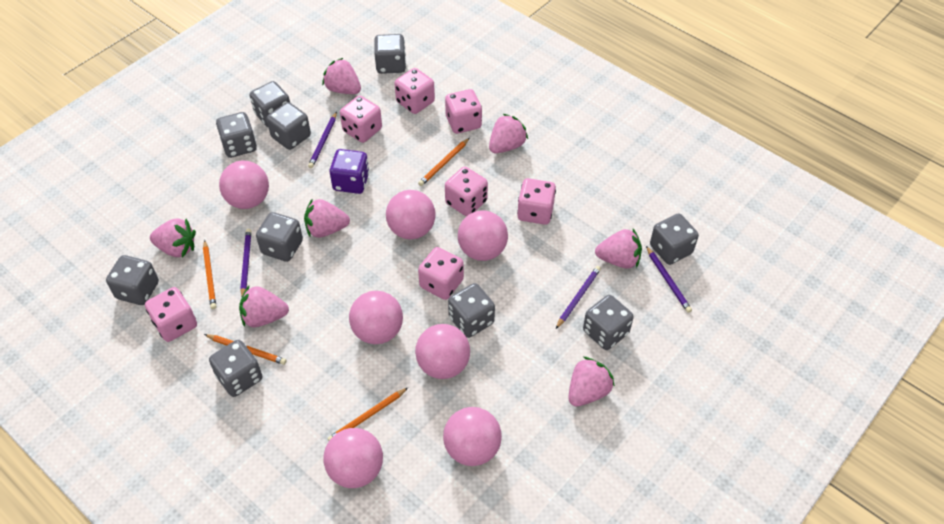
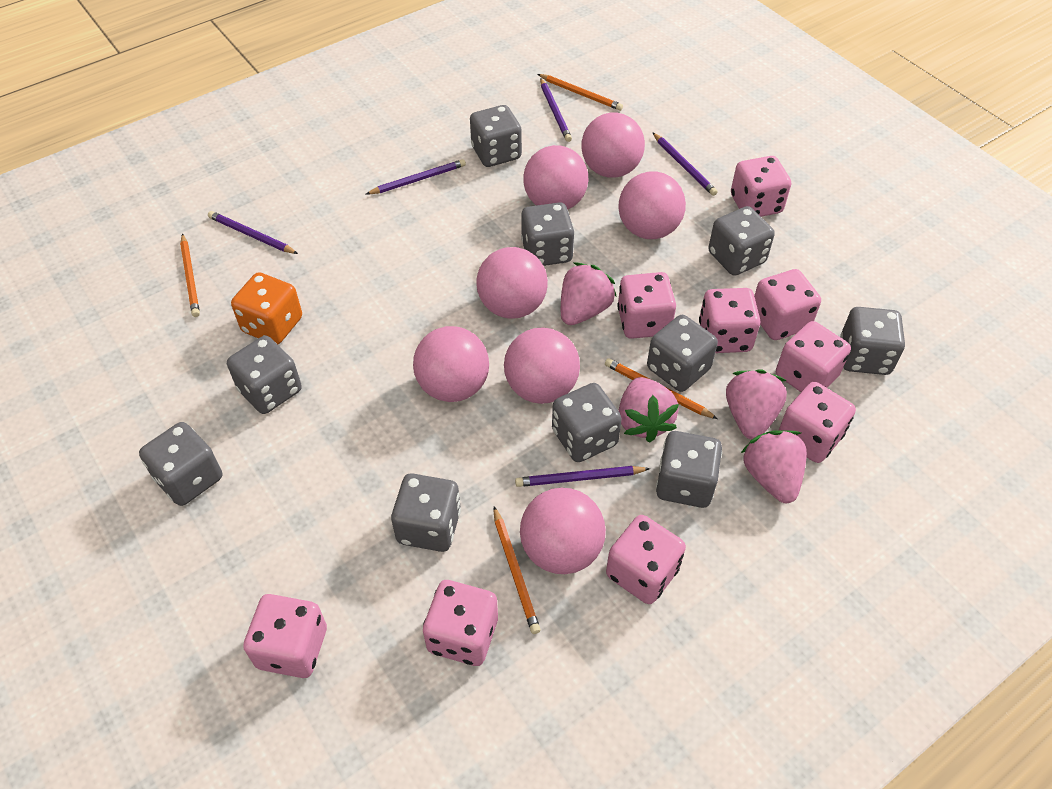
orange dice: 0 -> 1
pink dice: 7 -> 9
pink strawberry: 7 -> 4
purple dice: 1 -> 0
purple pencil: 4 -> 5

